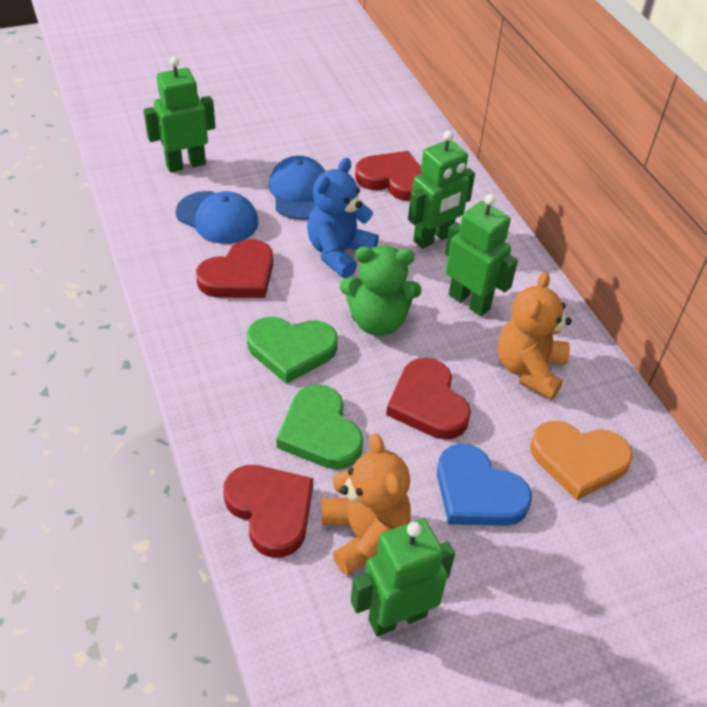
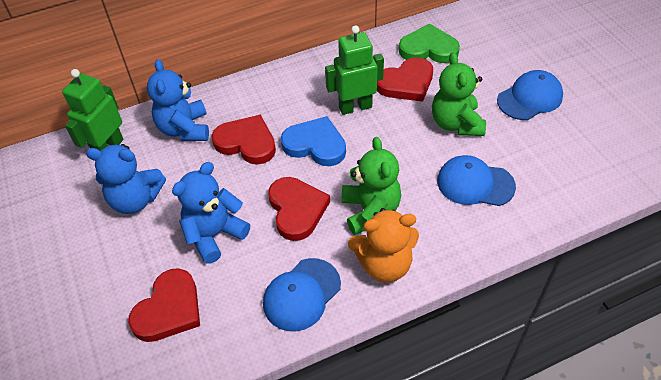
blue cap: 2 -> 3
blue teddy bear: 1 -> 3
green heart: 2 -> 1
green robot: 4 -> 2
green teddy bear: 1 -> 2
orange heart: 1 -> 0
orange teddy bear: 2 -> 1

